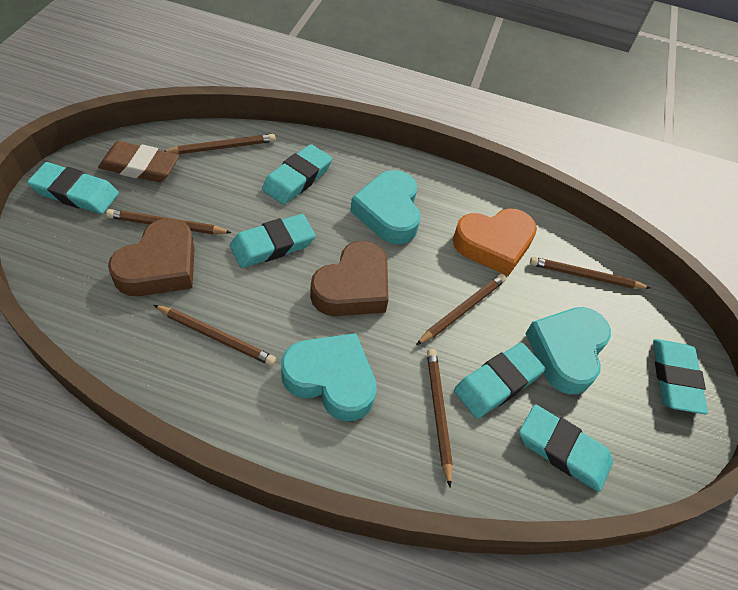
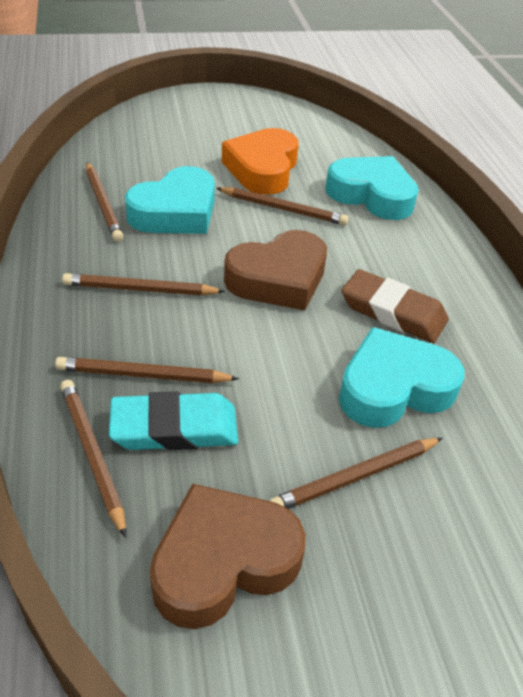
turquoise eraser: 6 -> 1

